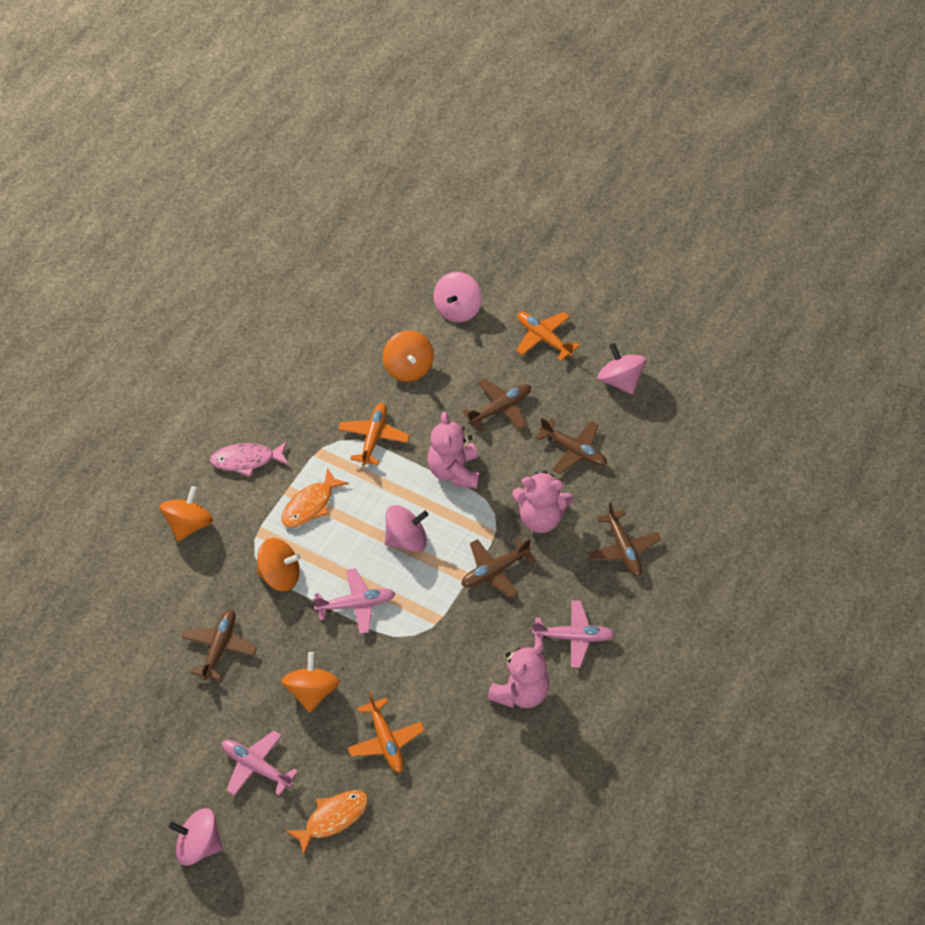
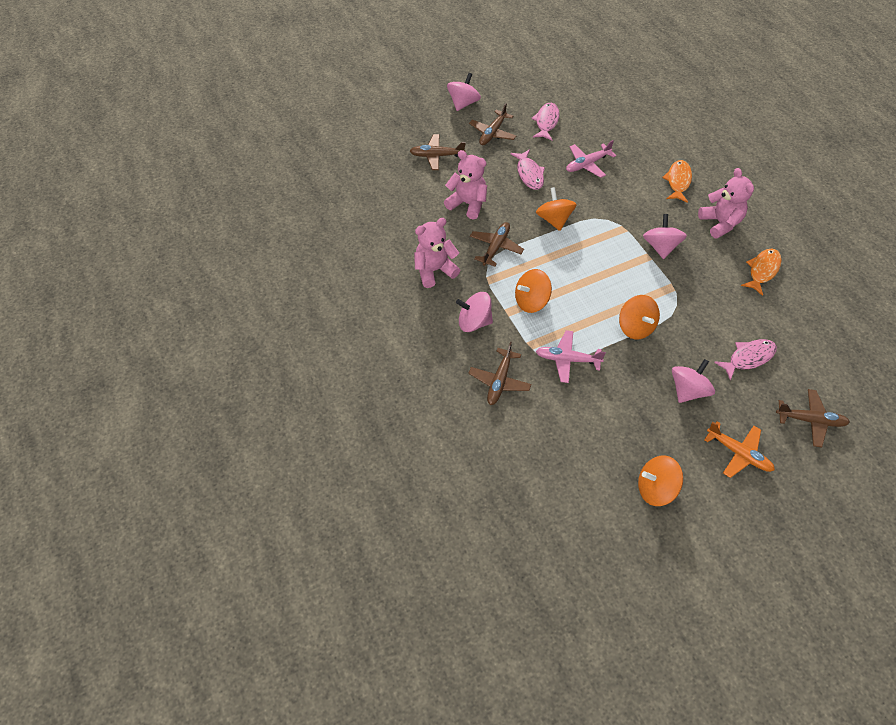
orange plane: 3 -> 1
pink fish: 1 -> 3
pink plane: 3 -> 2

